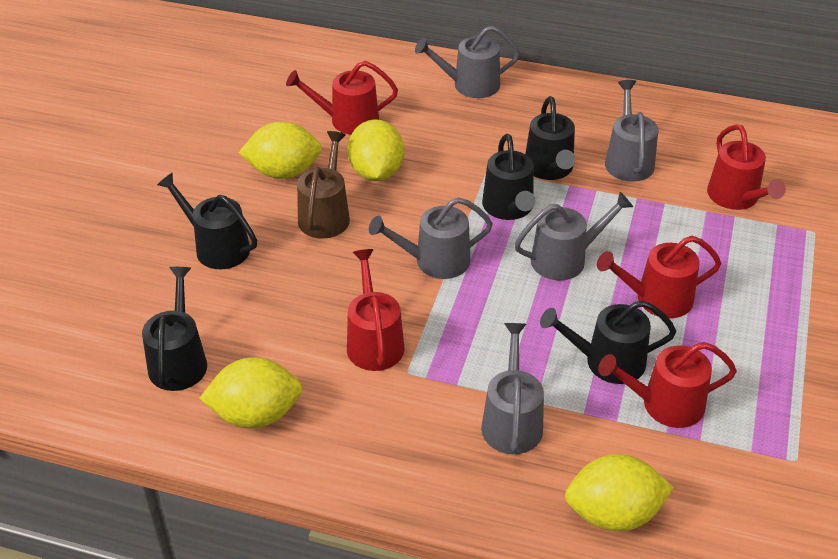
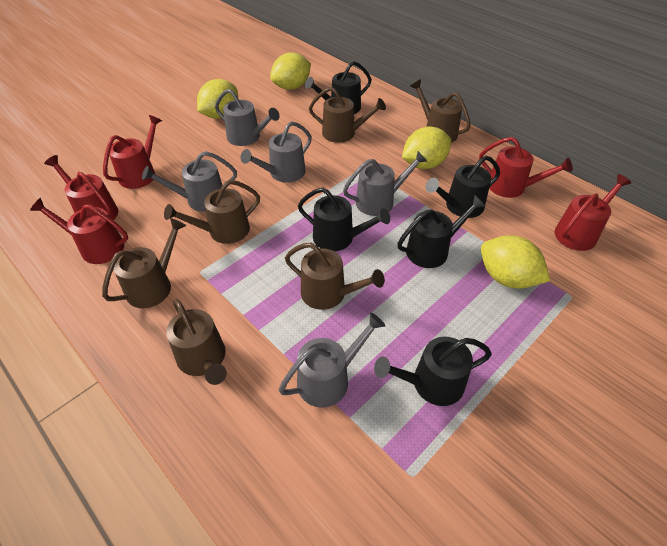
brown watering can: 1 -> 6

